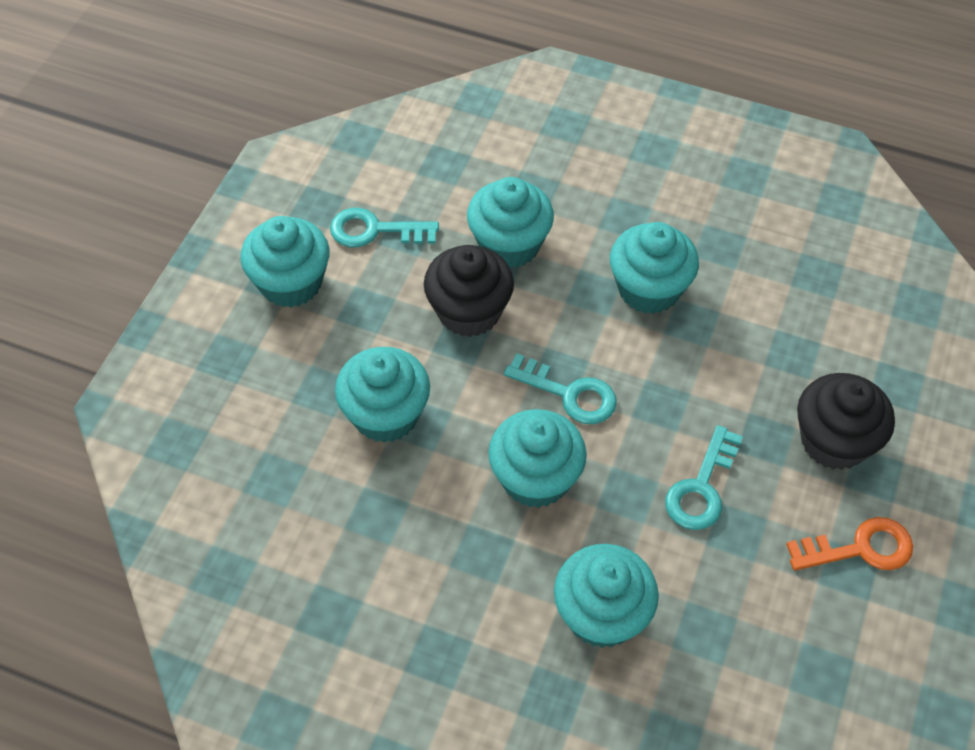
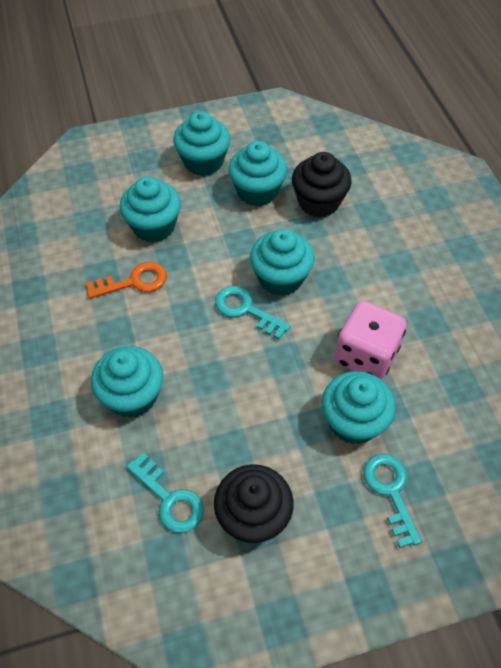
pink dice: 0 -> 1

